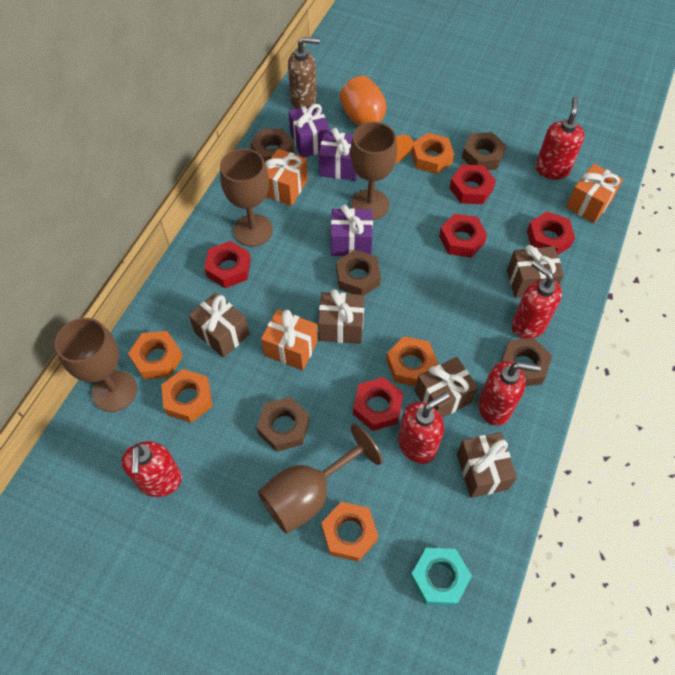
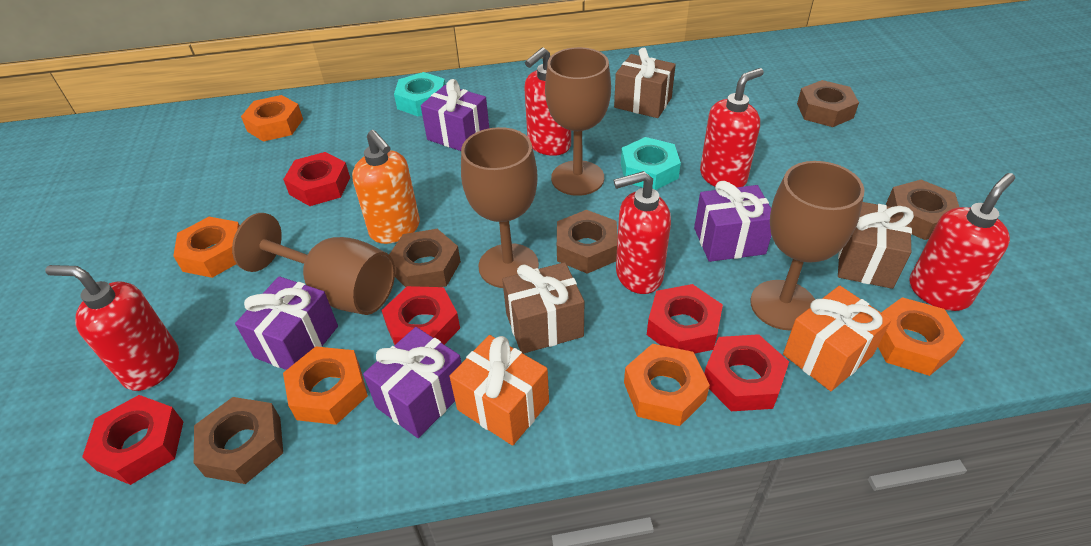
brown gift: 5 -> 3
brown soap dispenser: 1 -> 0
orange gift: 3 -> 2
orange goblet: 1 -> 0
orange soap dispenser: 0 -> 1
purple gift: 3 -> 4
turquoise nut: 1 -> 2

